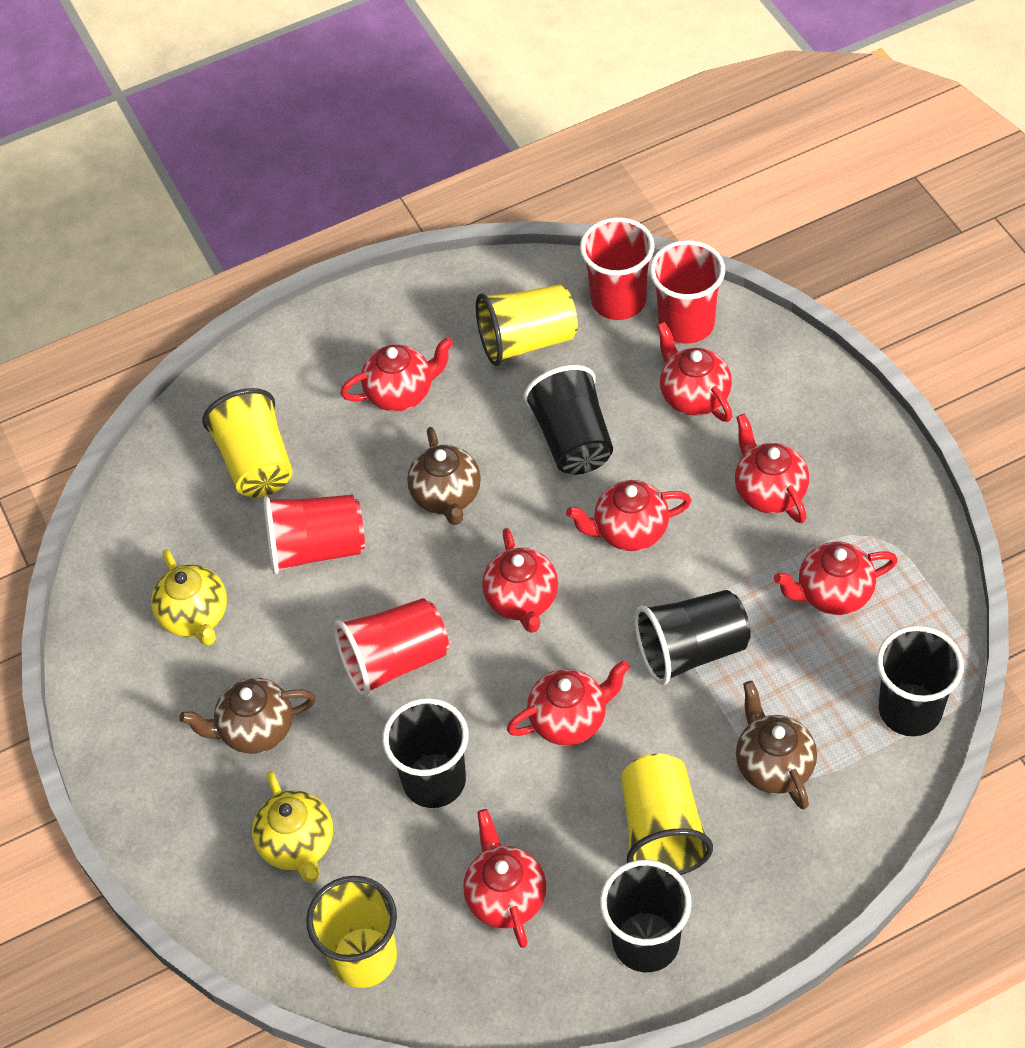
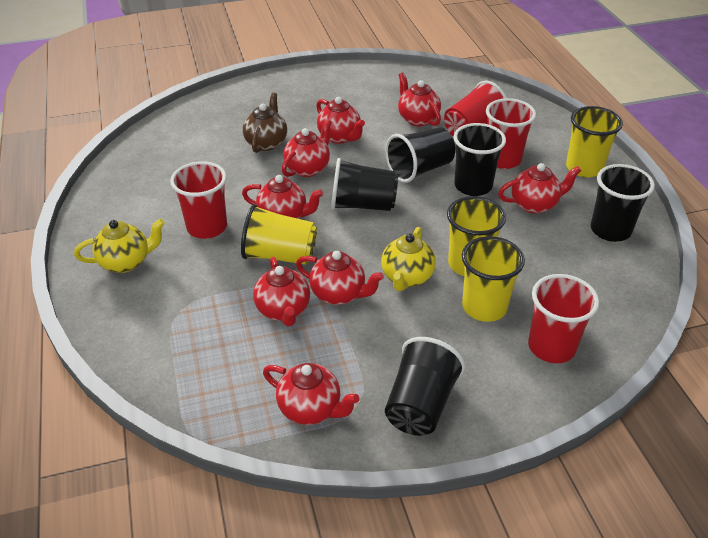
brown teapot: 3 -> 1

